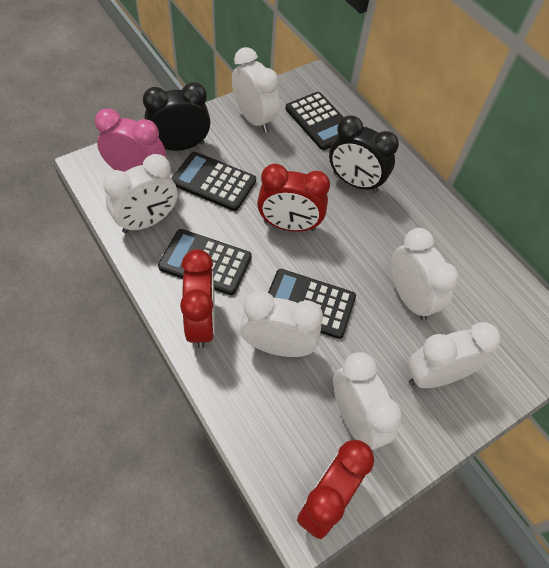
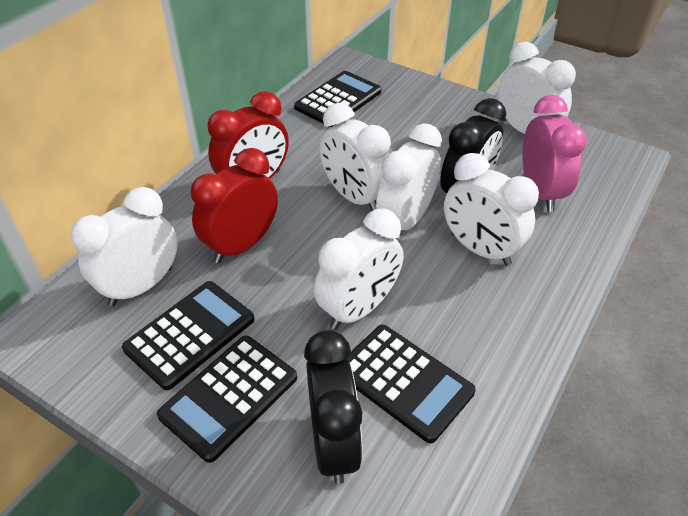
red clock: 3 -> 2

